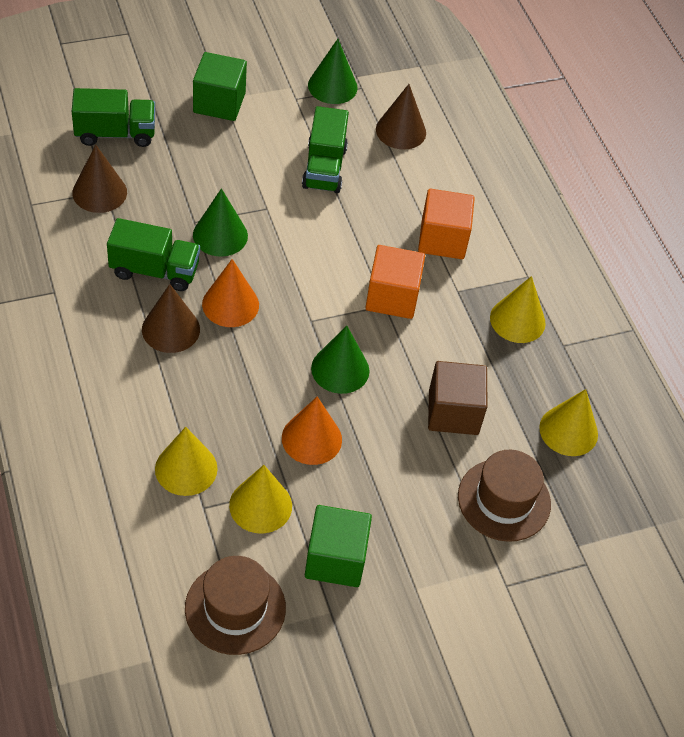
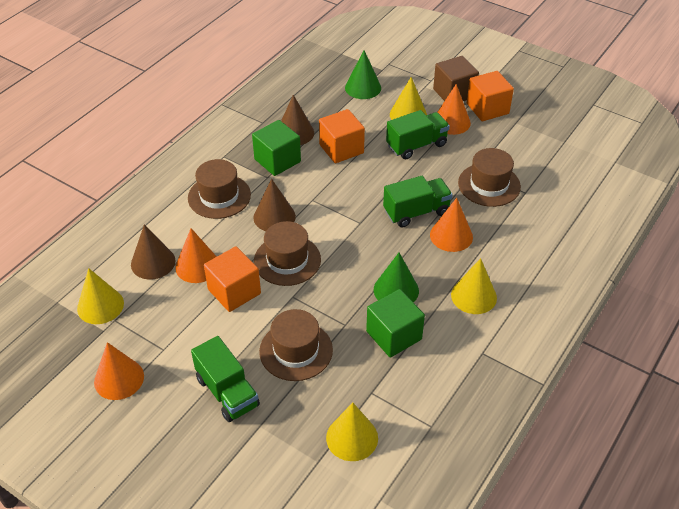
brown hat: 2 -> 4
green cone: 3 -> 2
orange cone: 2 -> 4
orange cube: 2 -> 3

